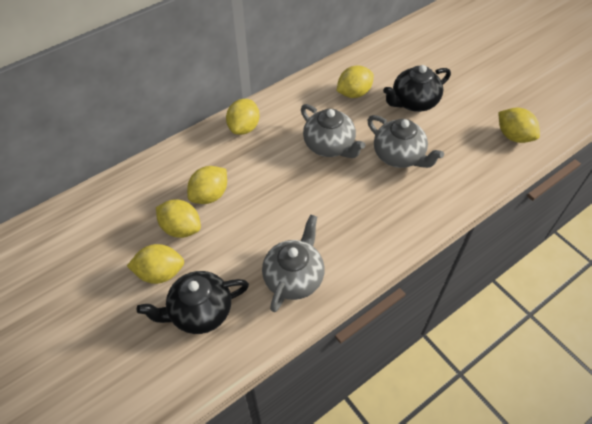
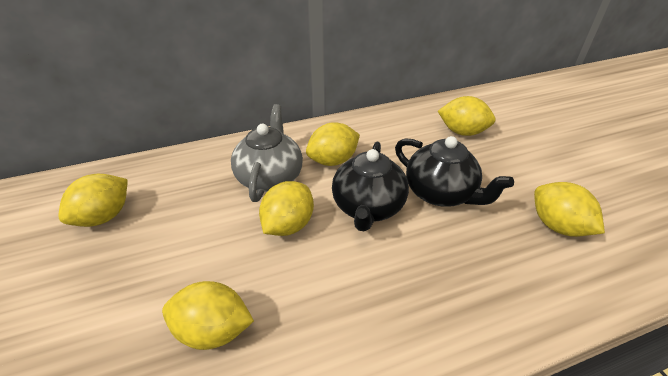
grey teapot: 3 -> 1

